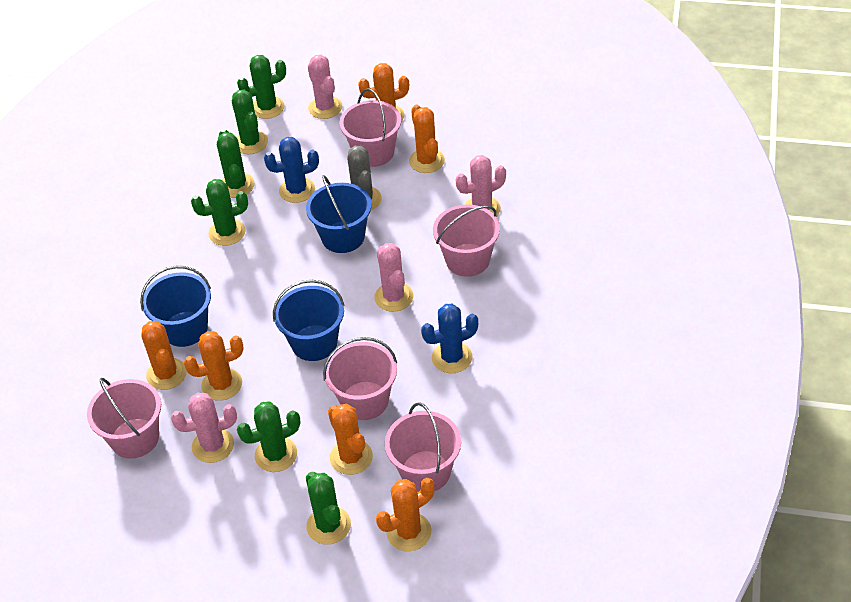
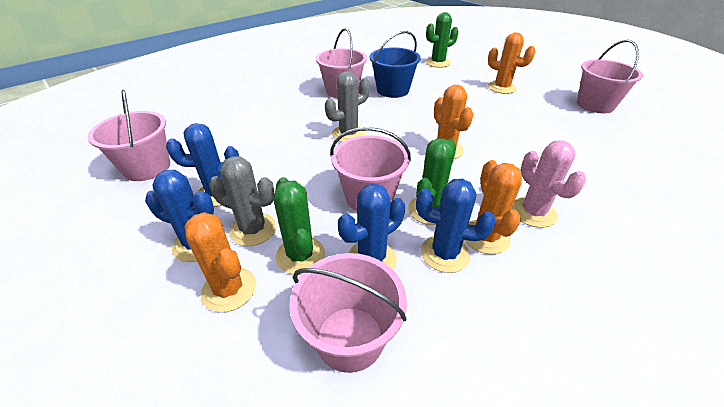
blue bucket: 3 -> 1
blue cactus: 2 -> 4
green cactus: 6 -> 3
grey cactus: 1 -> 2
orange cactus: 6 -> 4
pink cactus: 4 -> 1

